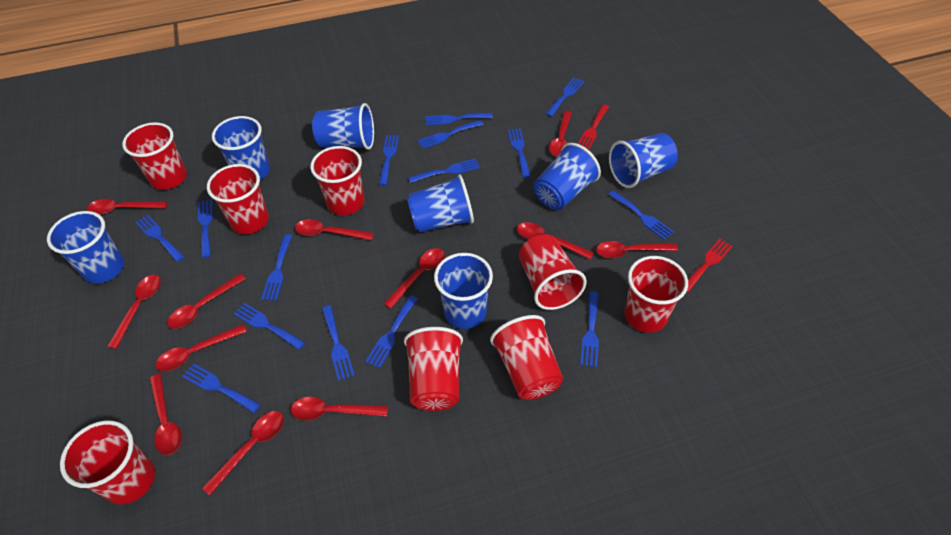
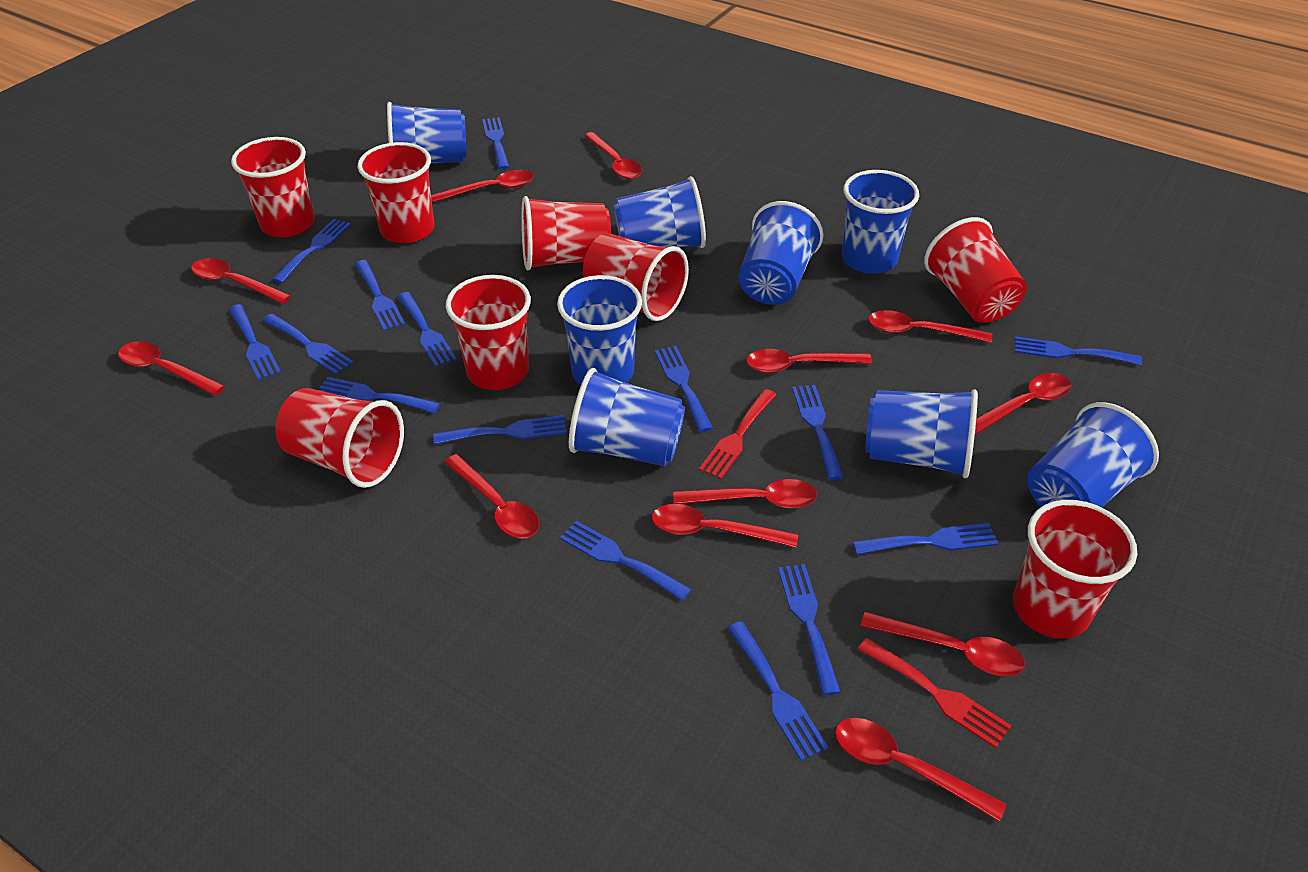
blue cup: 7 -> 8

